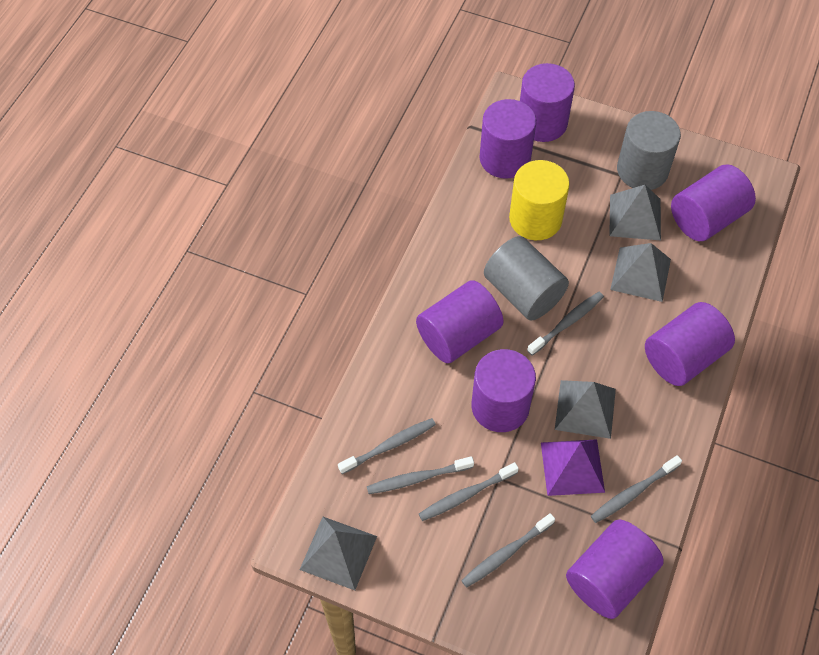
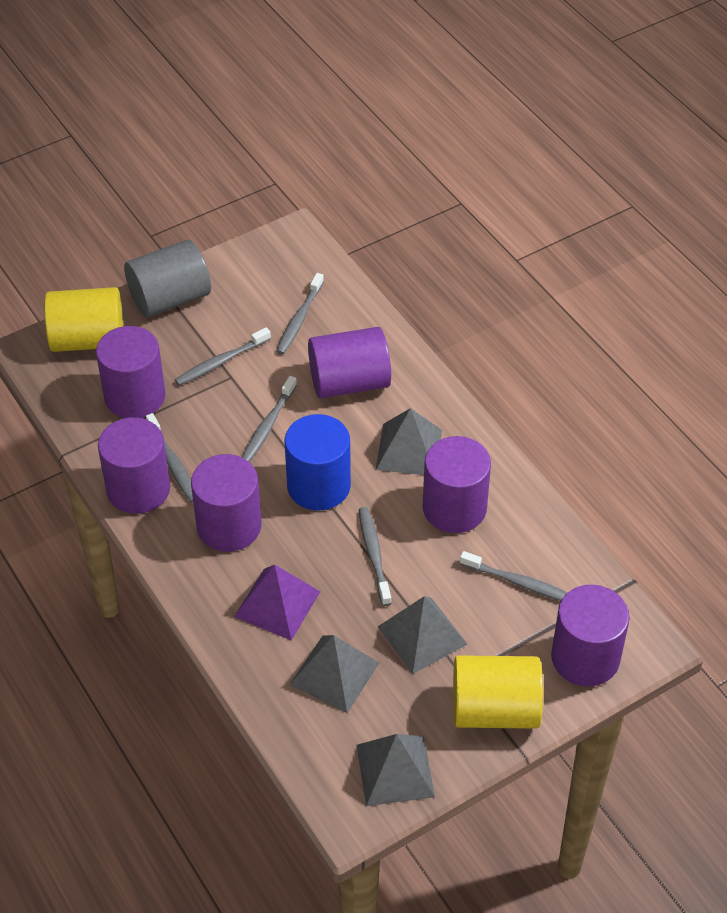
blue cylinder: 0 -> 1
grey cylinder: 2 -> 1
purple cylinder: 7 -> 6
yellow cylinder: 1 -> 2

